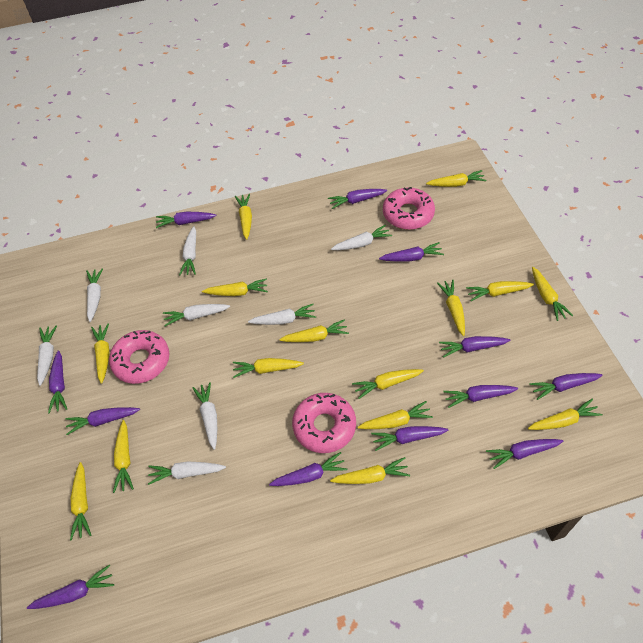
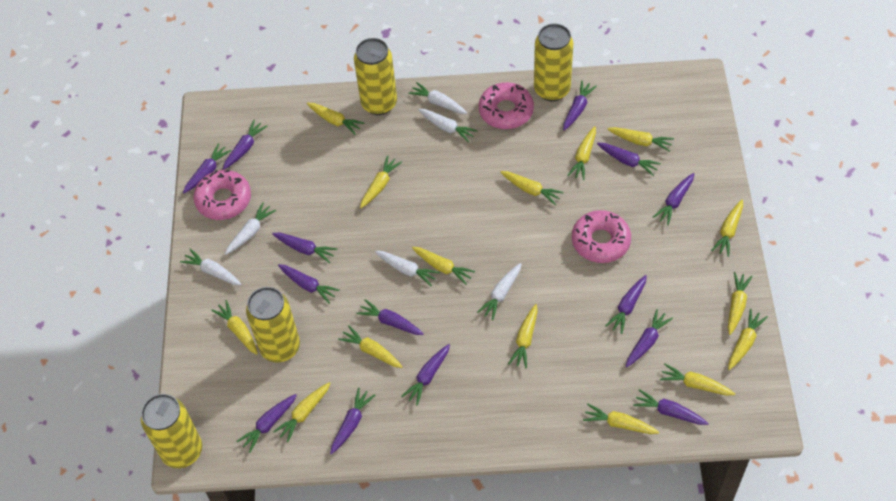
purple carrot: 12 -> 14
white carrot: 8 -> 6
yellow can: 0 -> 4

